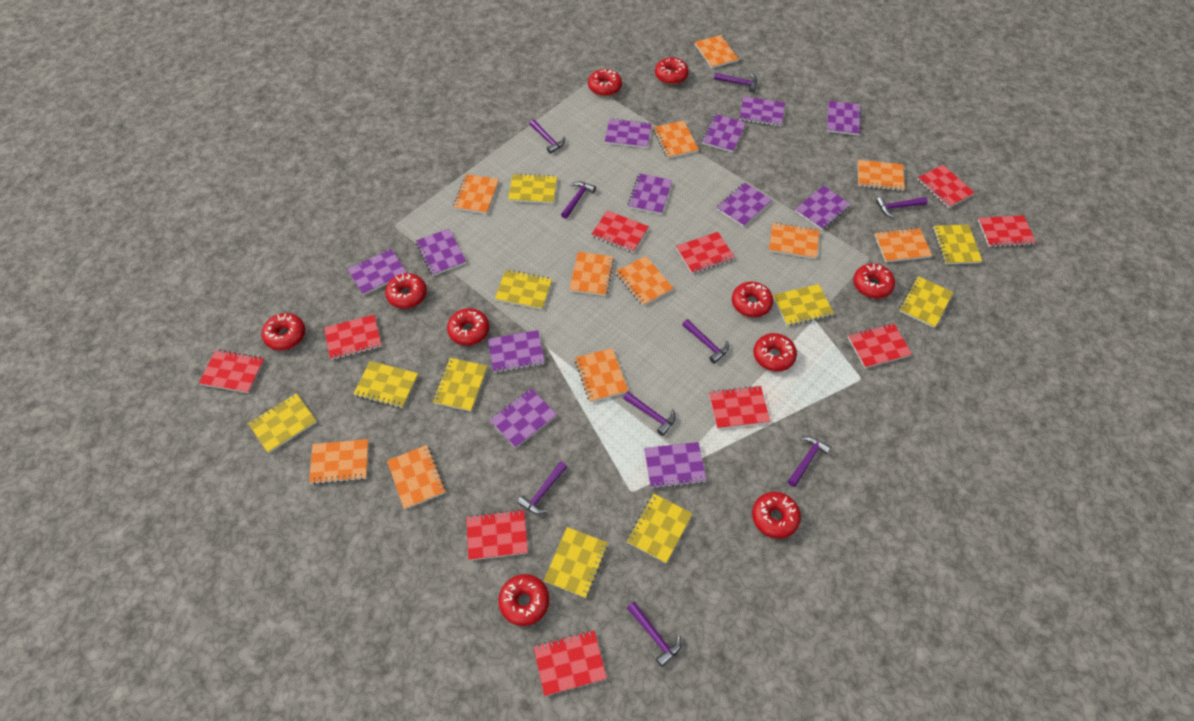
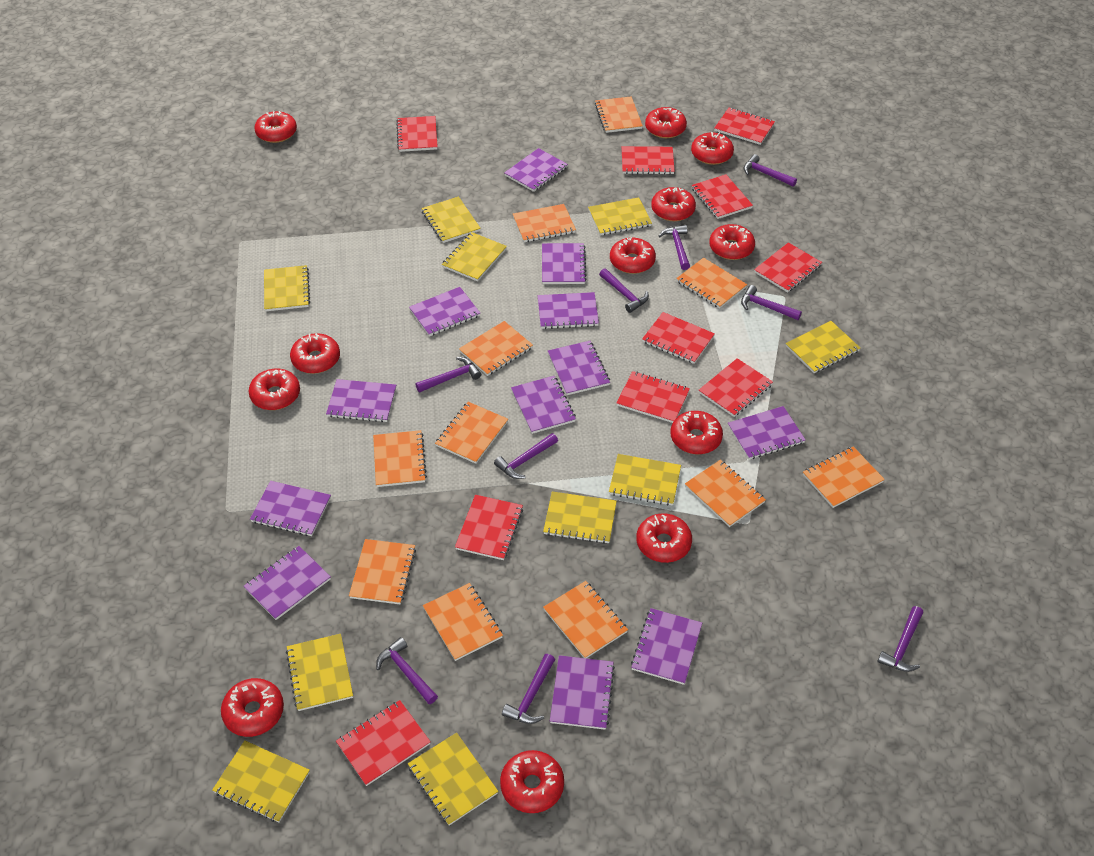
red donut: 10 -> 12

